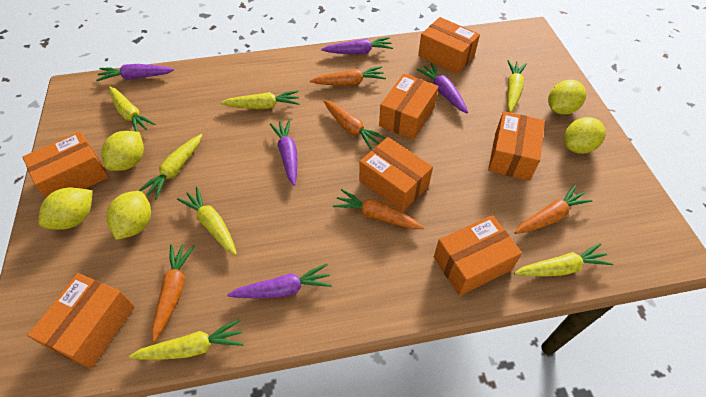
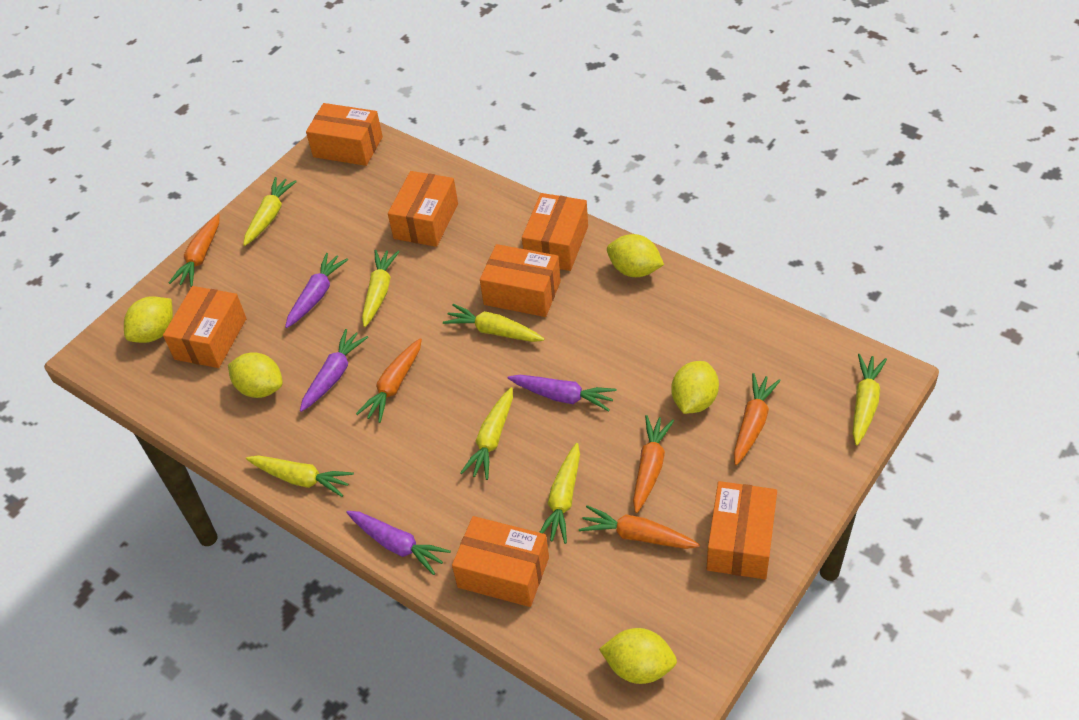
purple carrot: 5 -> 4

